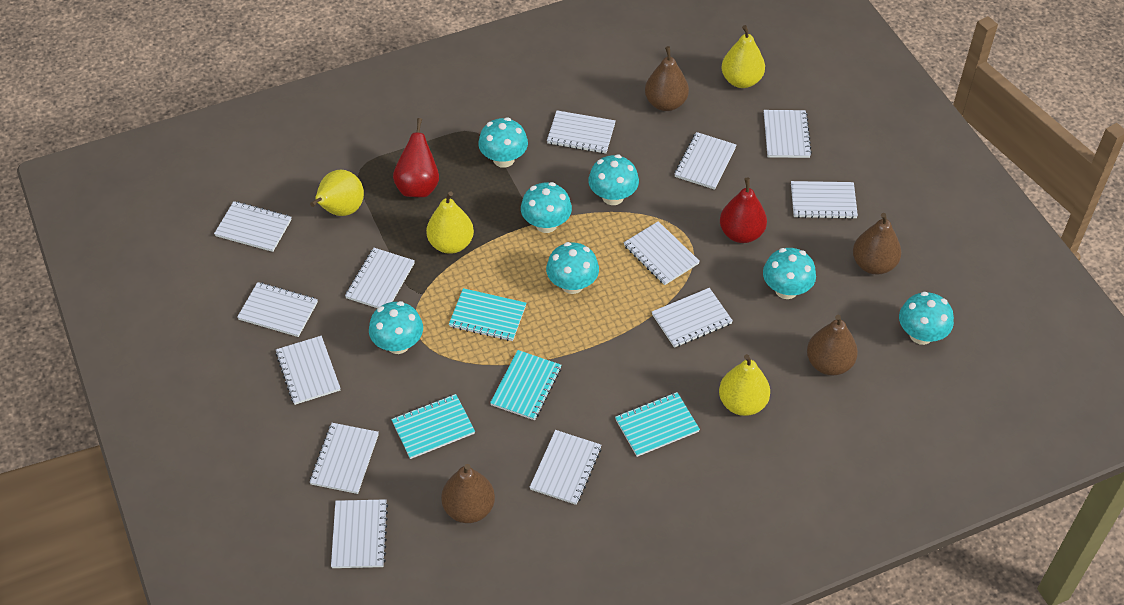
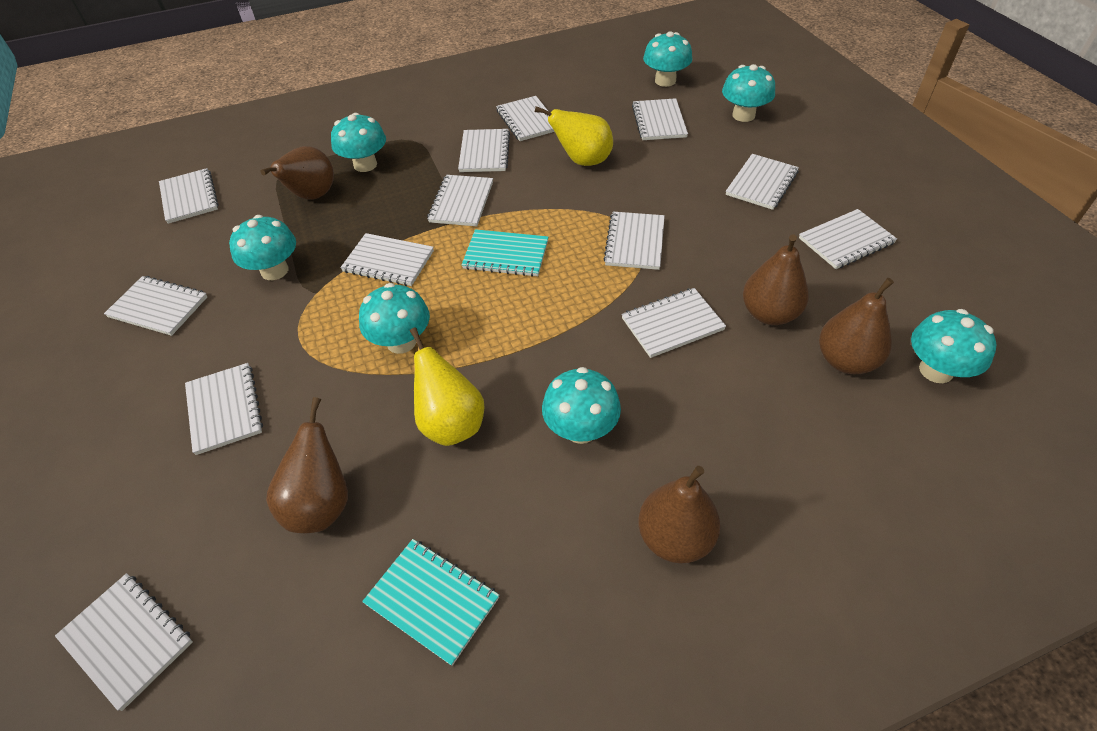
brown pear: 4 -> 5
red pear: 2 -> 0
turquoise notebook: 4 -> 2
yellow pear: 4 -> 2

